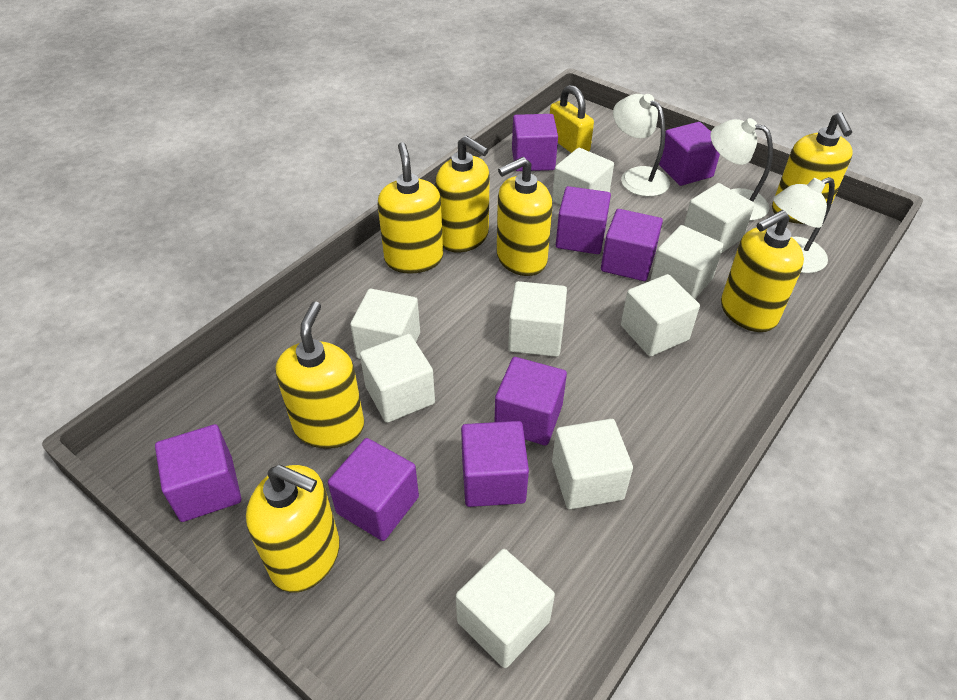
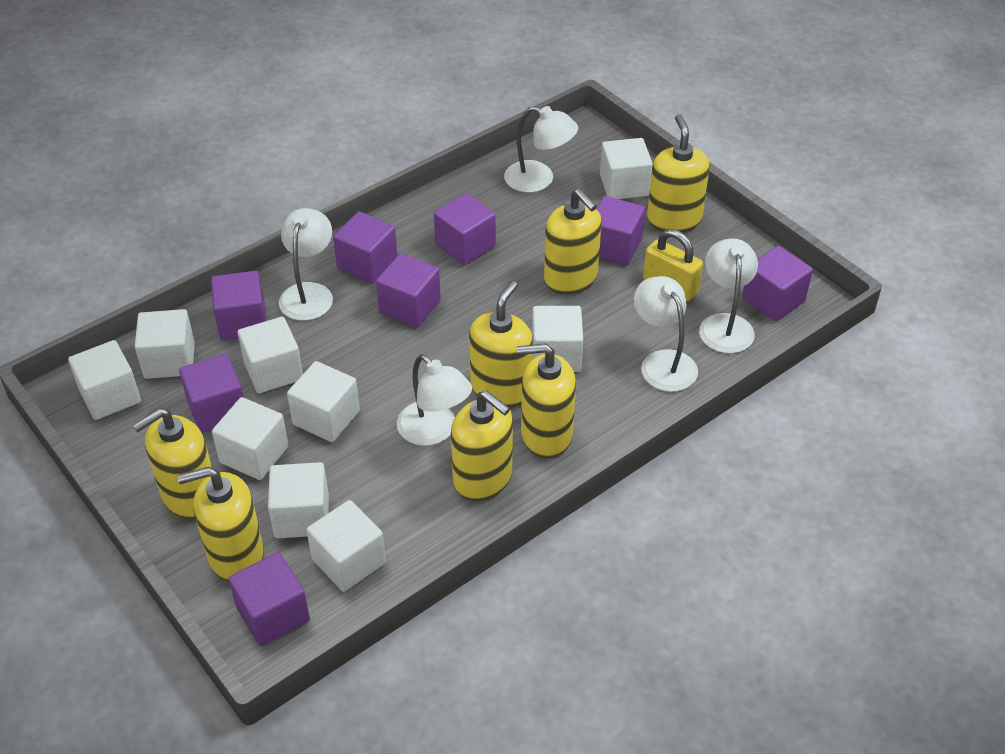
white lamp: 3 -> 5

